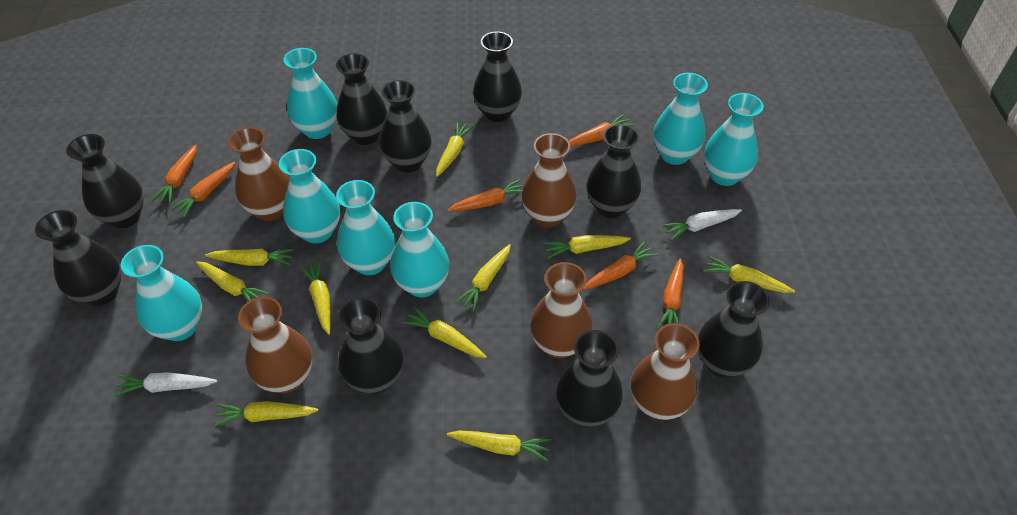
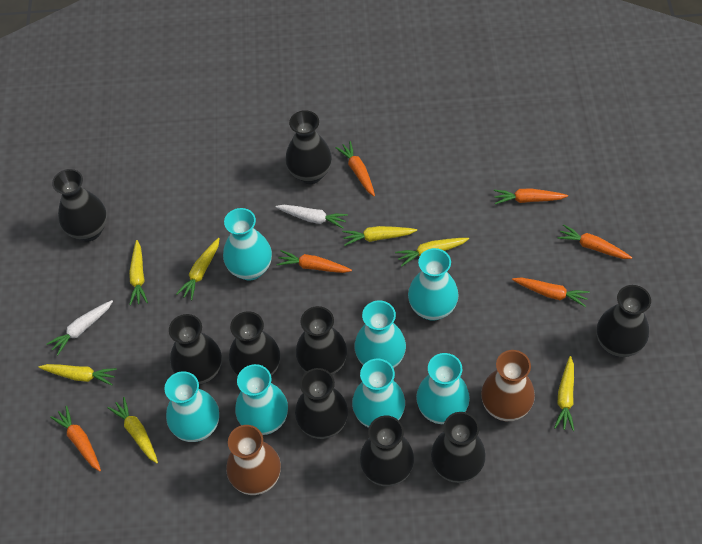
brown vase: 5 -> 2
yellow carrot: 10 -> 7

